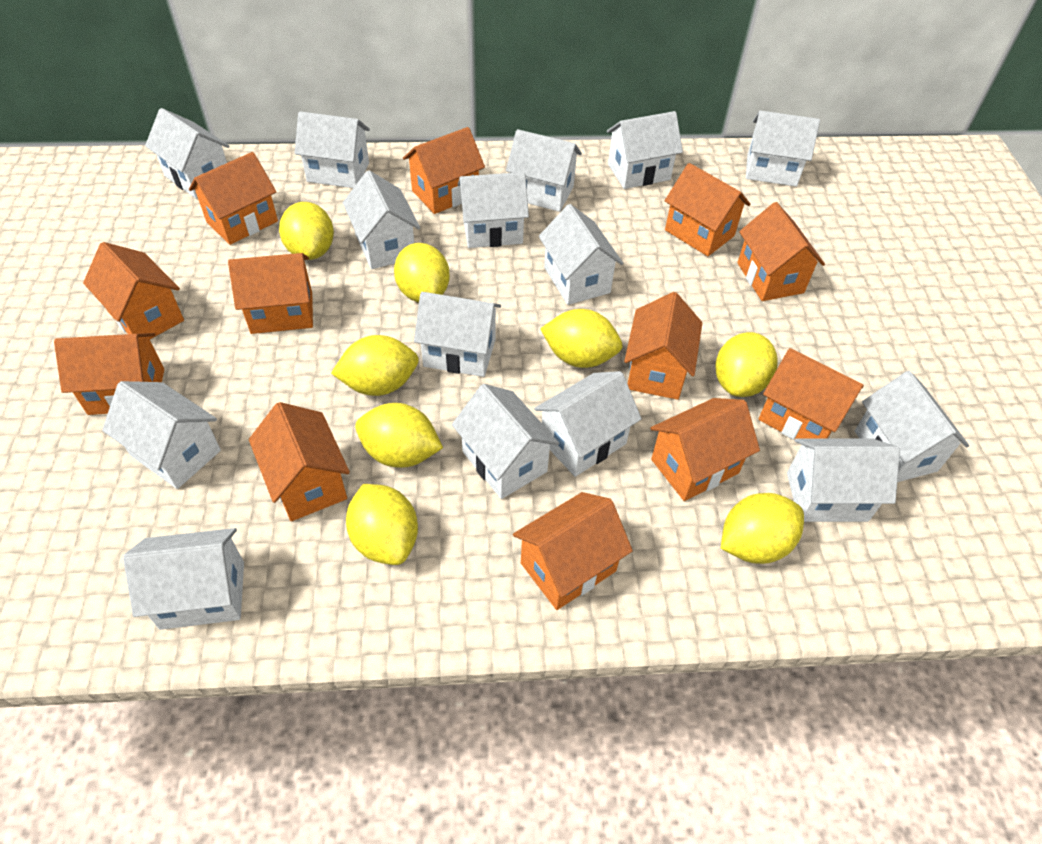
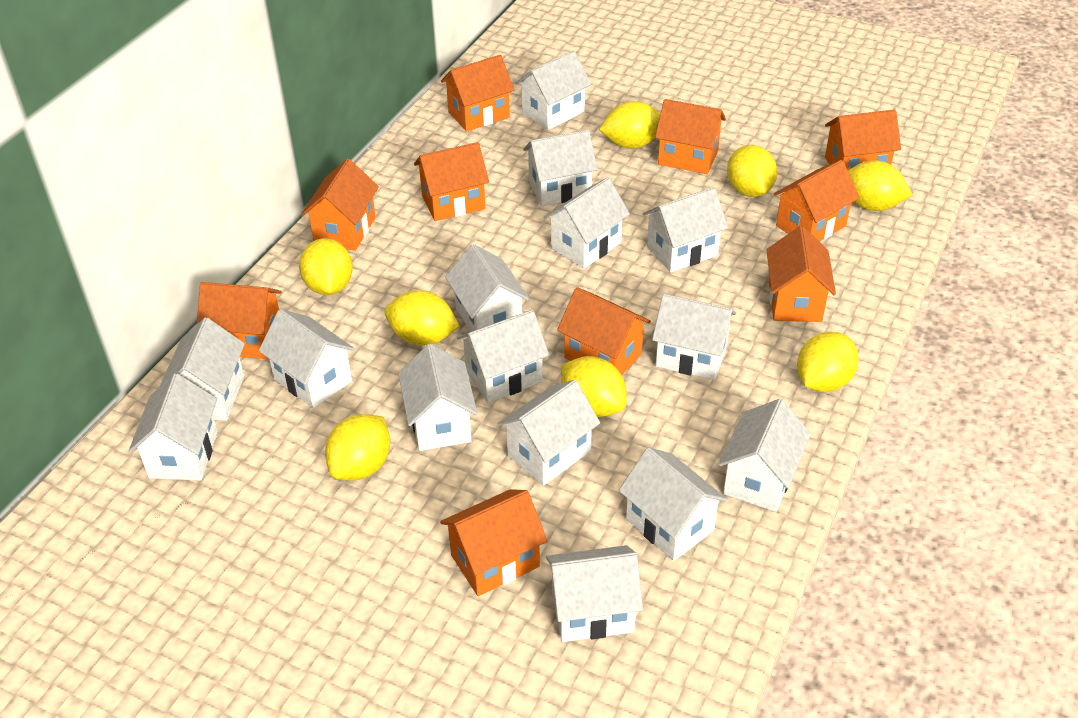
orange house: 12 -> 10

